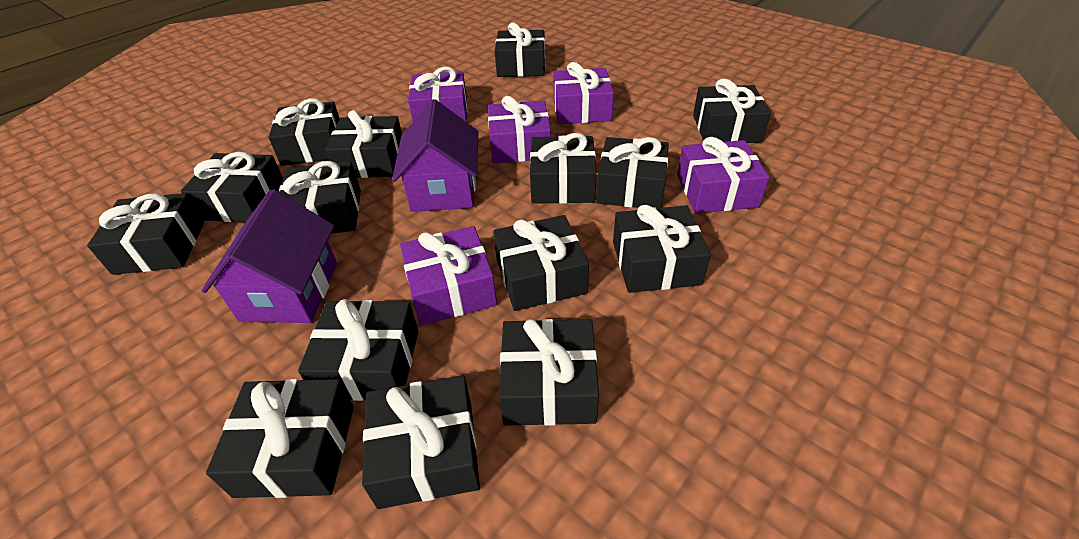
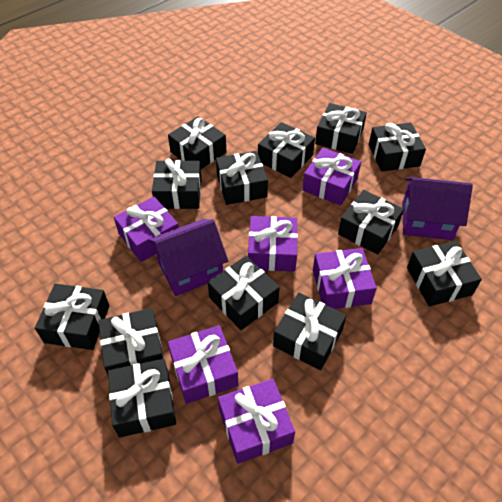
black gift: 15 -> 13
purple gift: 5 -> 6

